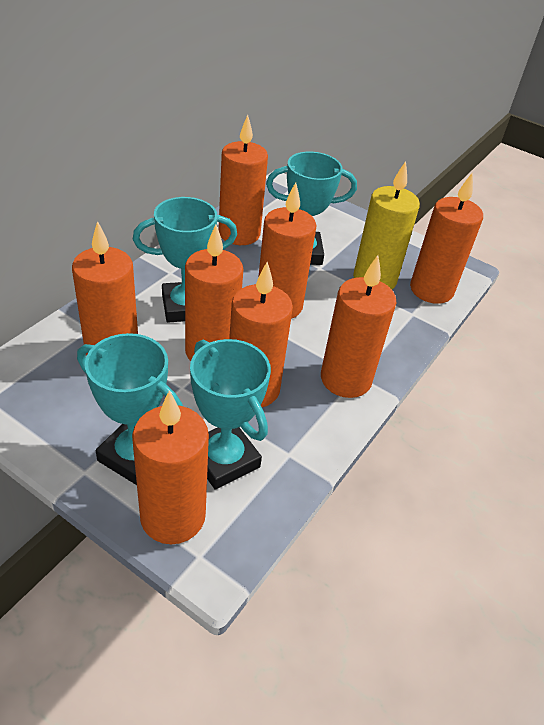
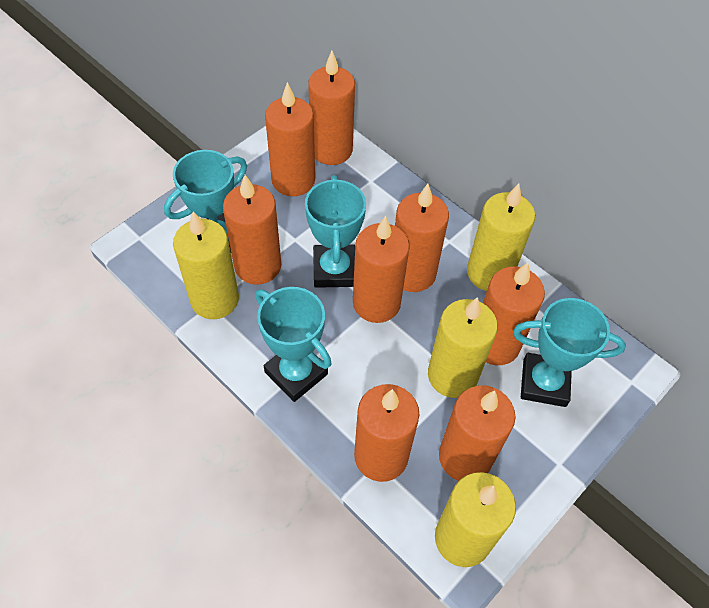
yellow candle: 1 -> 4

